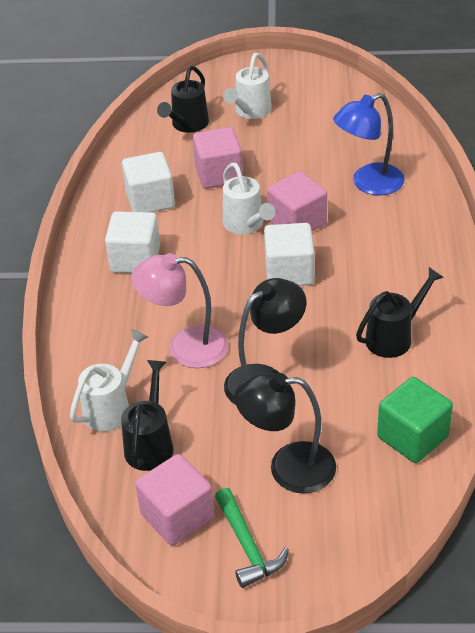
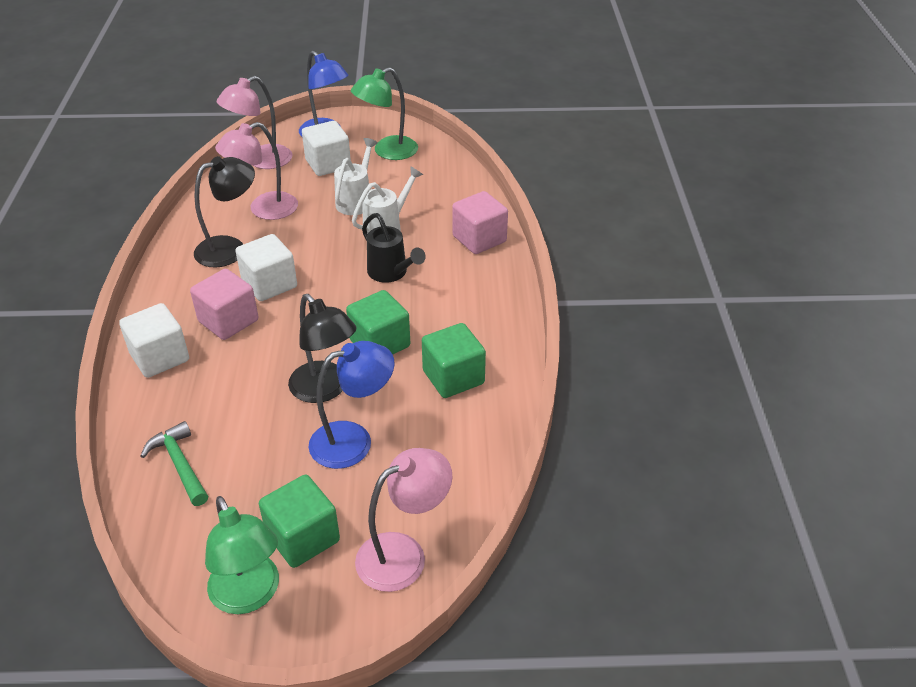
black watering can: 3 -> 1
blue lamp: 1 -> 2
green cube: 1 -> 3
green lamp: 0 -> 2
pink cube: 3 -> 2
pink lamp: 1 -> 3
white watering can: 3 -> 2

